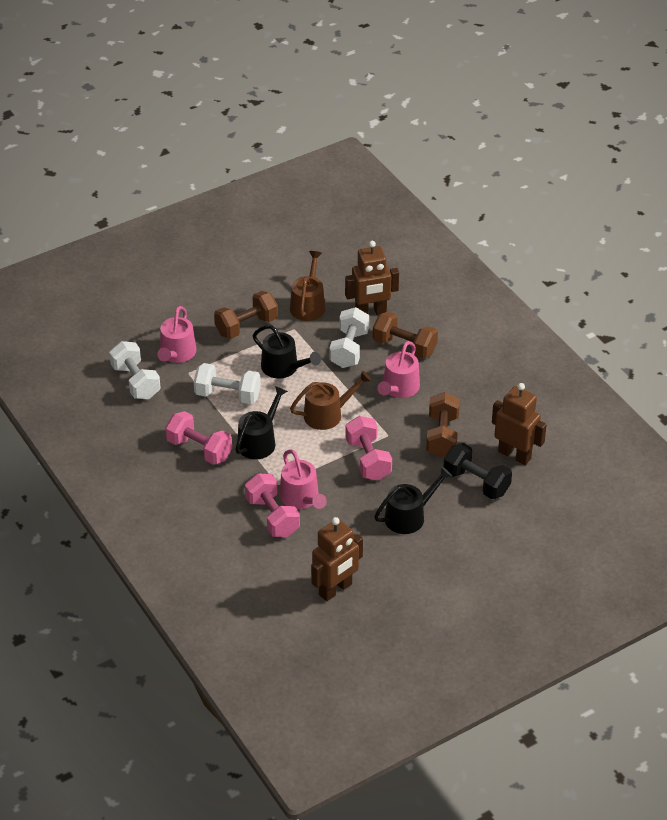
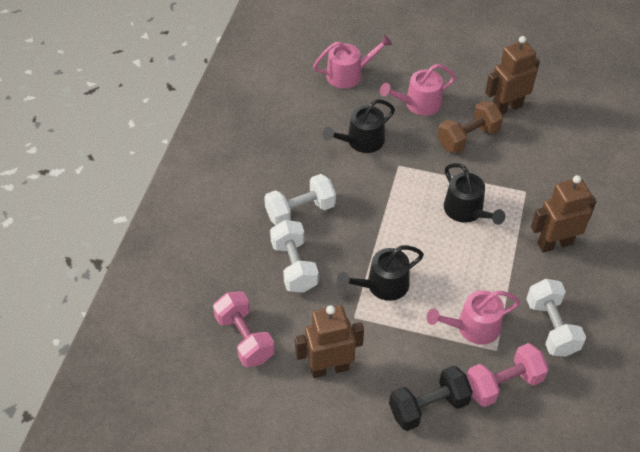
brown dumbbell: 3 -> 1
brown watering can: 2 -> 0
pink dumbbell: 3 -> 2

